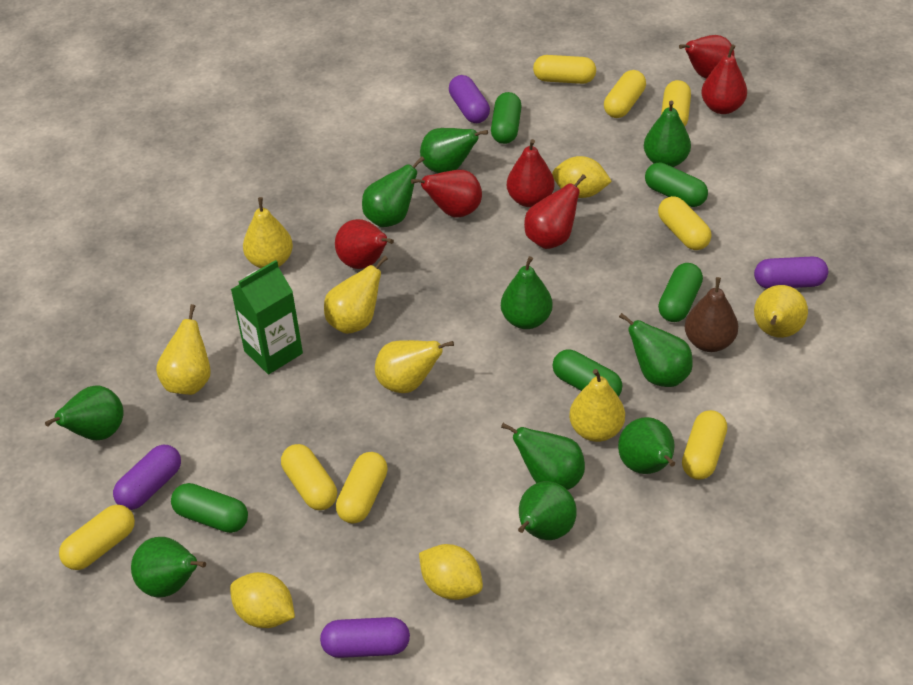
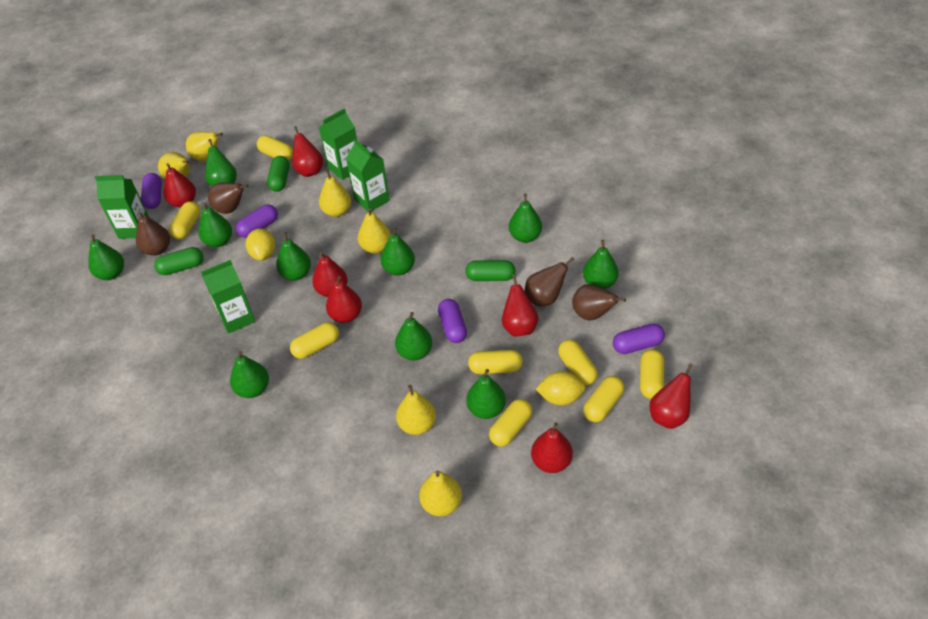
brown pear: 1 -> 4
green capsule: 5 -> 3
green carton: 1 -> 4
red pear: 6 -> 7
yellow lemon: 3 -> 2

